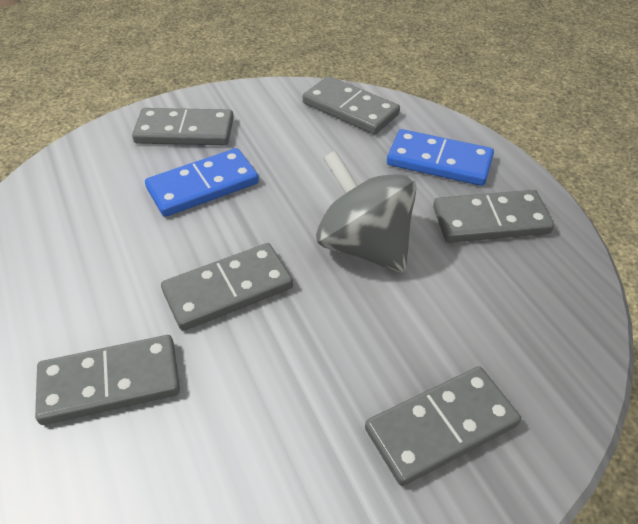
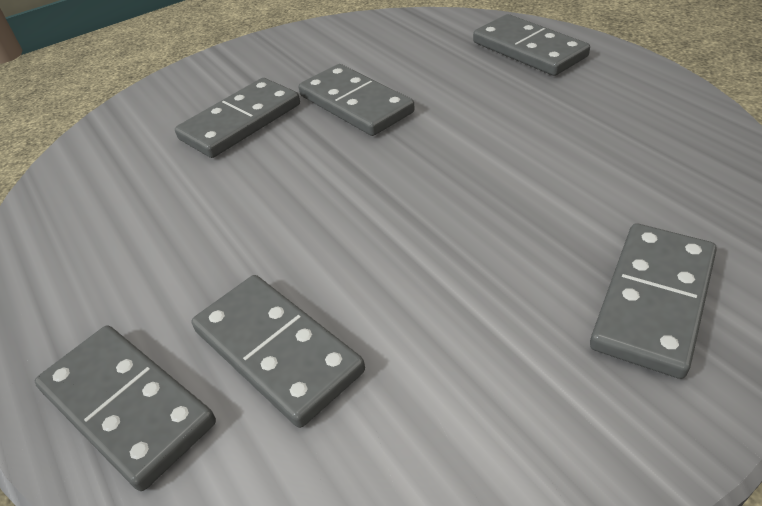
blue domino: 2 -> 0
grey spinning top: 1 -> 0

